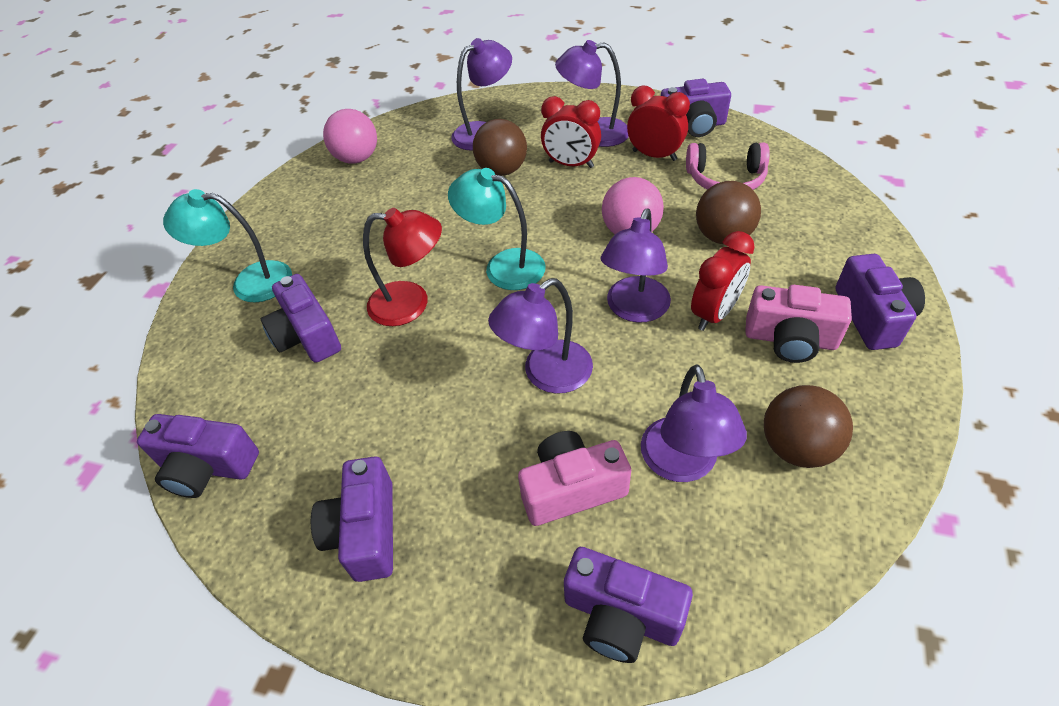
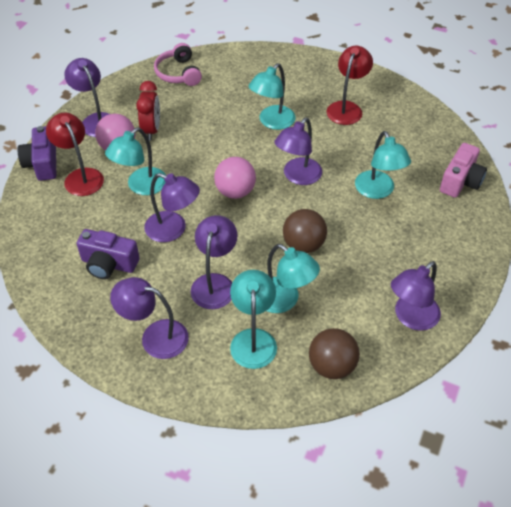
brown ball: 3 -> 2
pink camera: 2 -> 1
purple camera: 6 -> 2
purple lamp: 5 -> 6
red clock: 3 -> 1
red lamp: 1 -> 2
turquoise lamp: 2 -> 5

